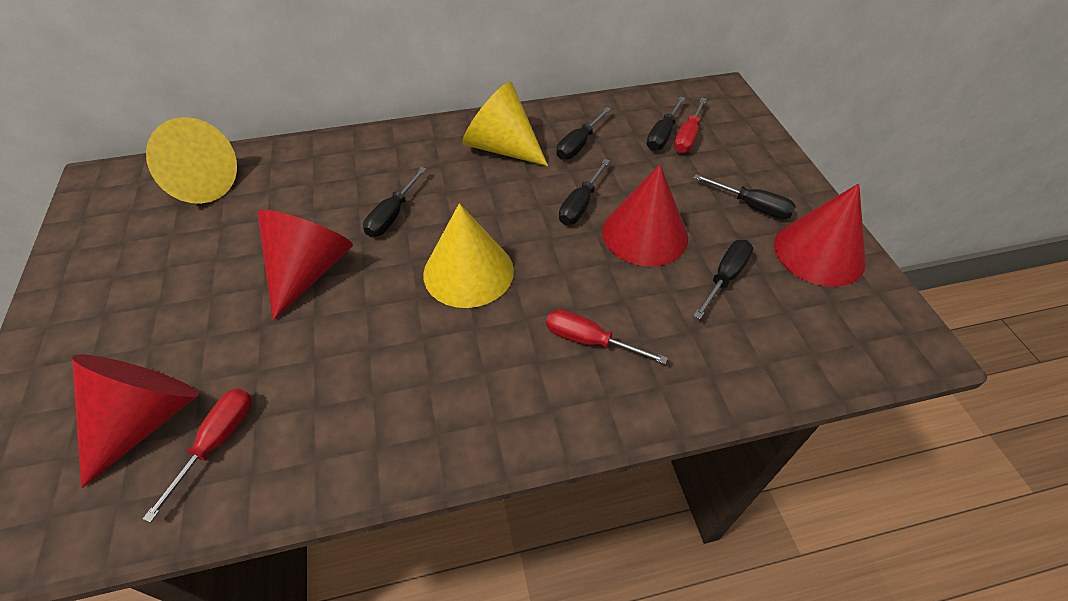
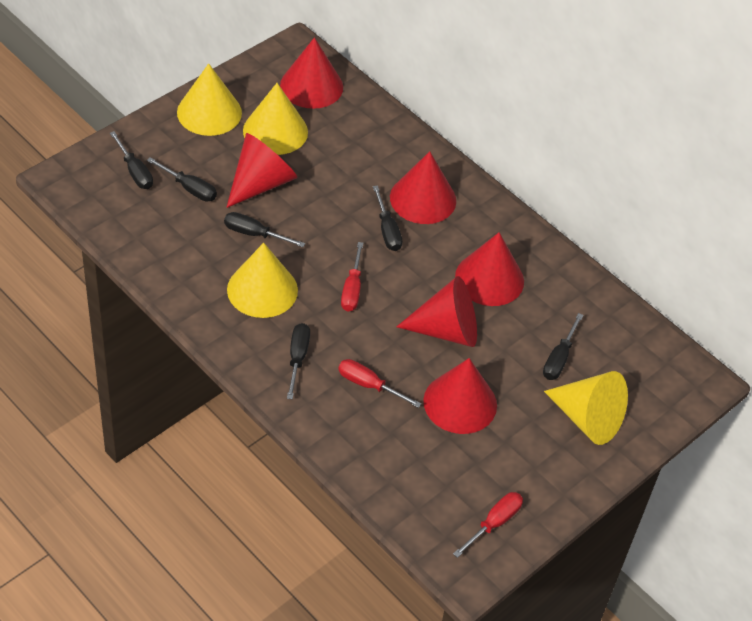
red cone: 4 -> 6
yellow cone: 3 -> 4

